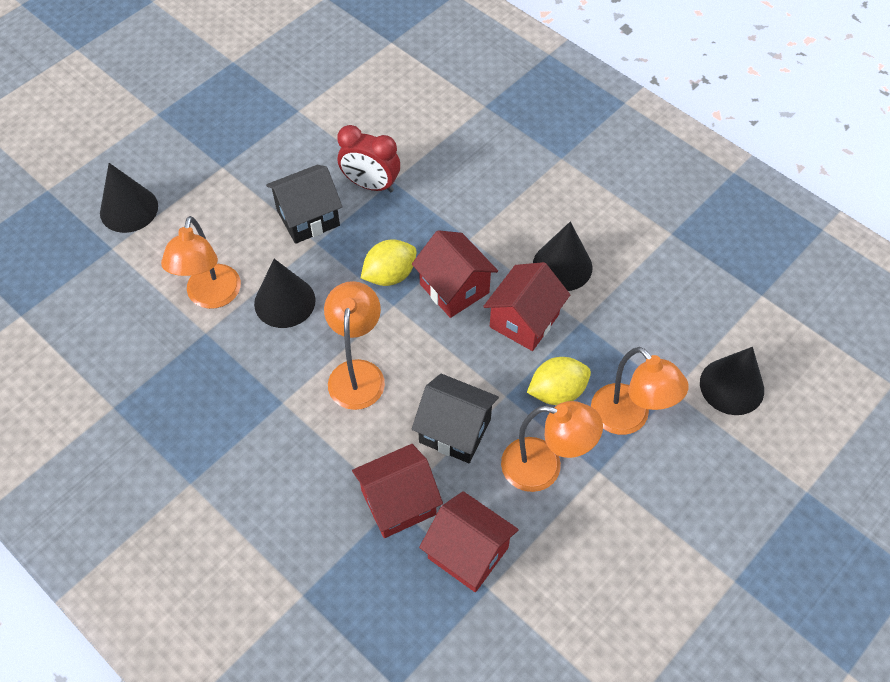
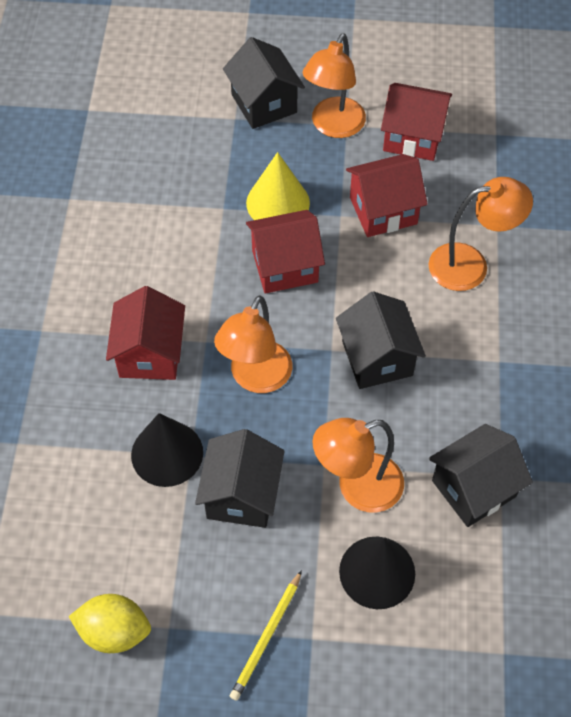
black cone: 4 -> 2
black house: 2 -> 4
red clock: 1 -> 0
yellow cone: 0 -> 1
yellow lemon: 2 -> 1
yellow pencil: 0 -> 1

